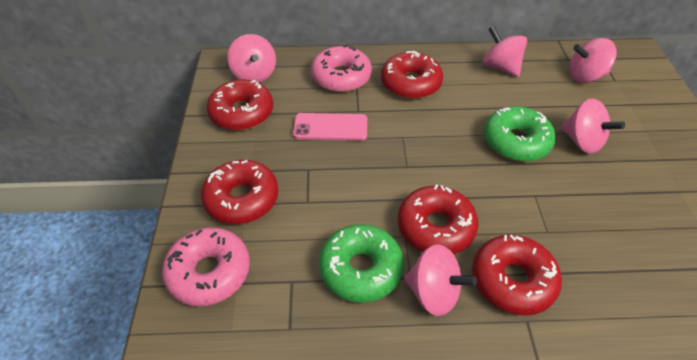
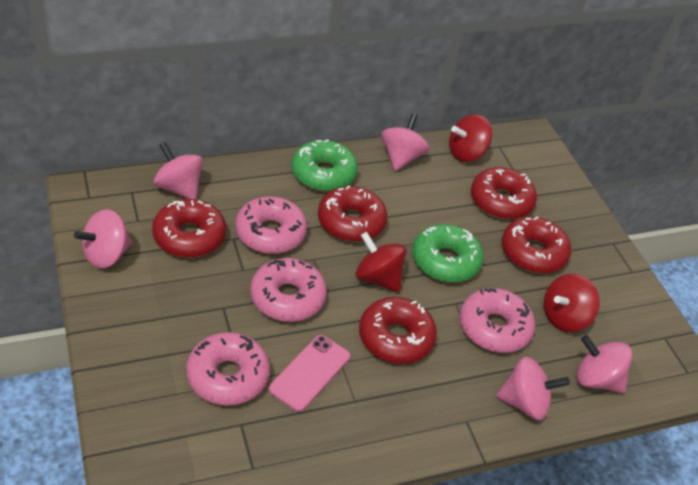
pink donut: 2 -> 4
red spinning top: 0 -> 3

